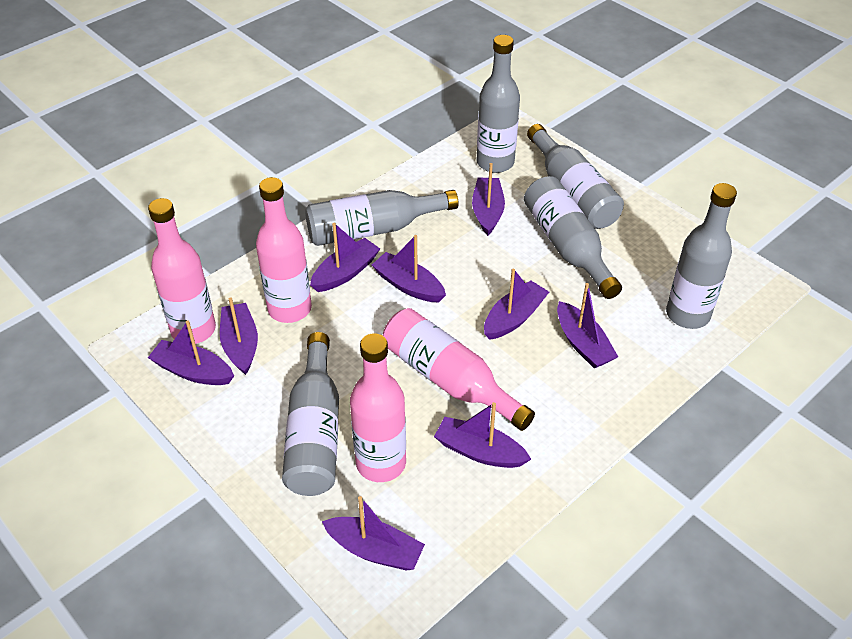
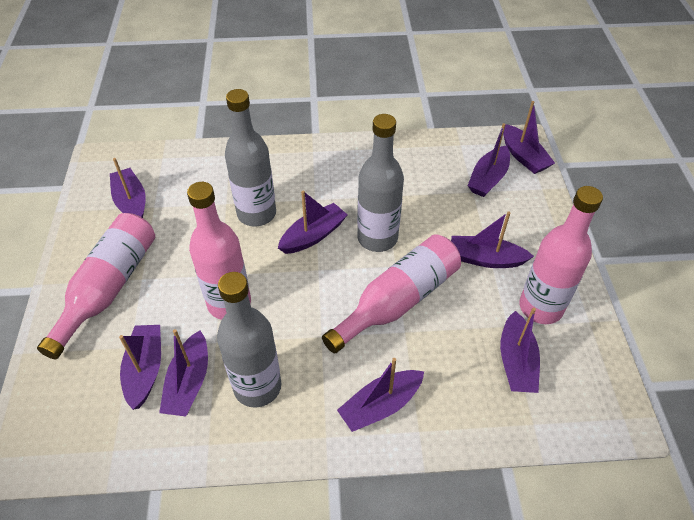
grey bottle: 6 -> 3

